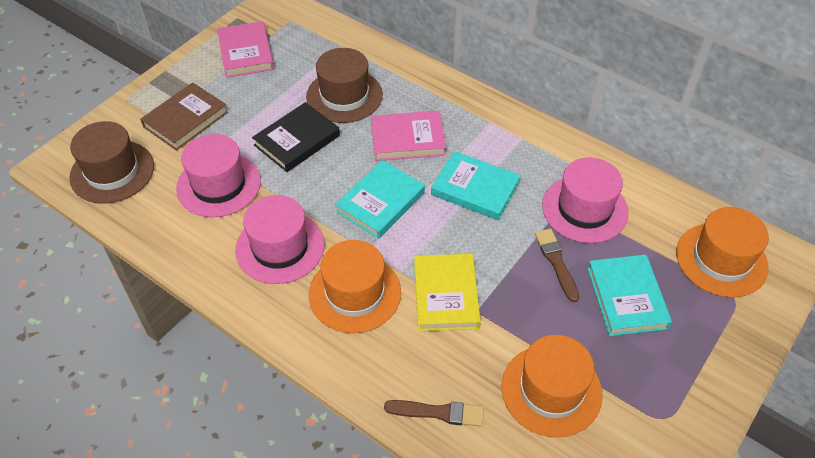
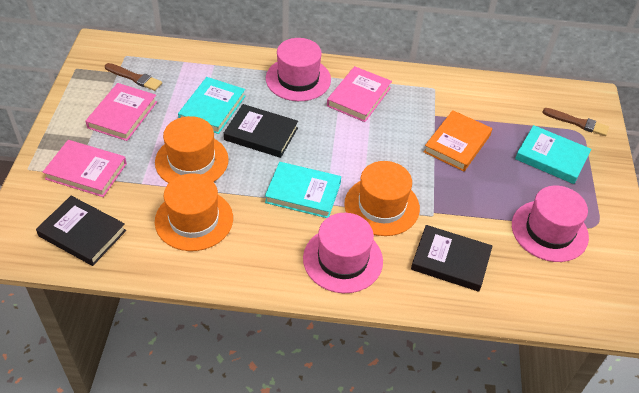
black book: 1 -> 3
brown book: 1 -> 0
brown hat: 2 -> 0
orange book: 0 -> 1
pink book: 2 -> 3
yellow book: 1 -> 0

